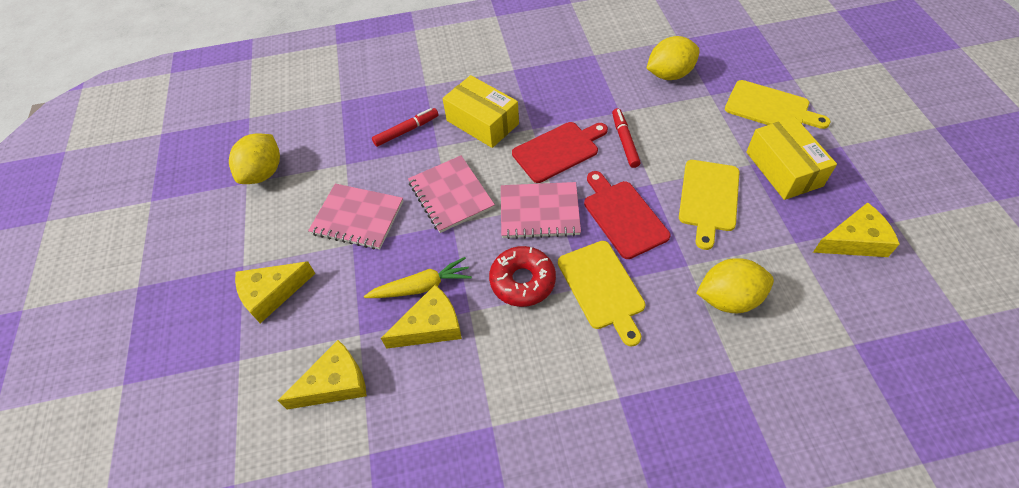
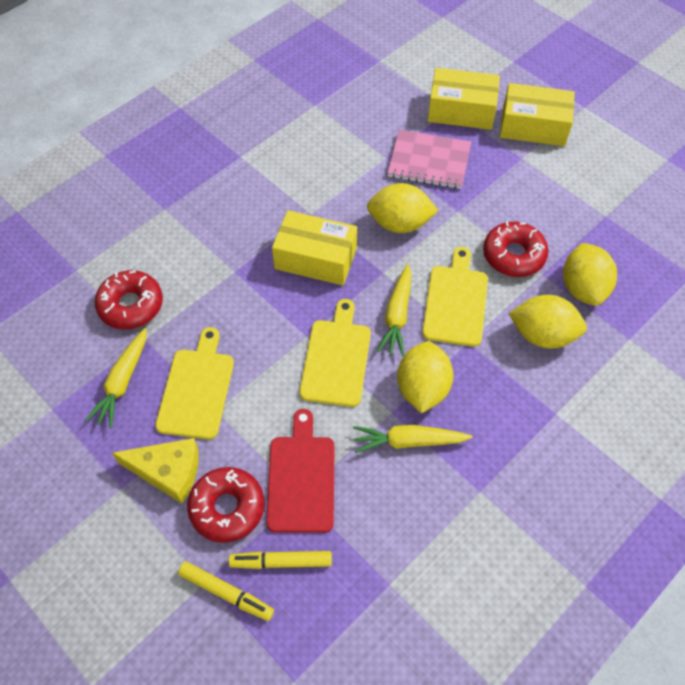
pink notebook: 3 -> 1
red cutting board: 2 -> 1
red donut: 1 -> 3
red marker: 2 -> 0
yellow box: 2 -> 3
yellow carrot: 1 -> 3
yellow cheese: 4 -> 1
yellow lemon: 3 -> 4
yellow marker: 0 -> 2

